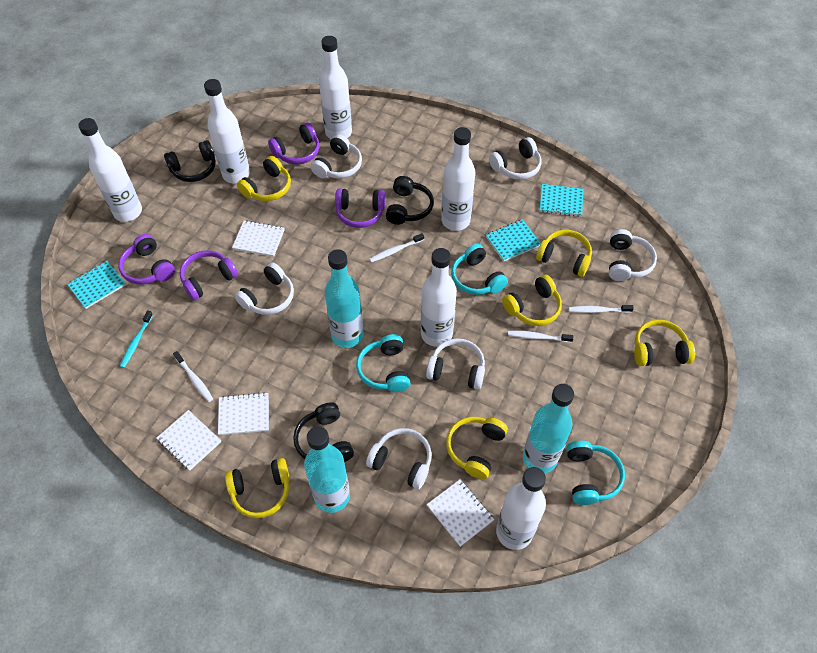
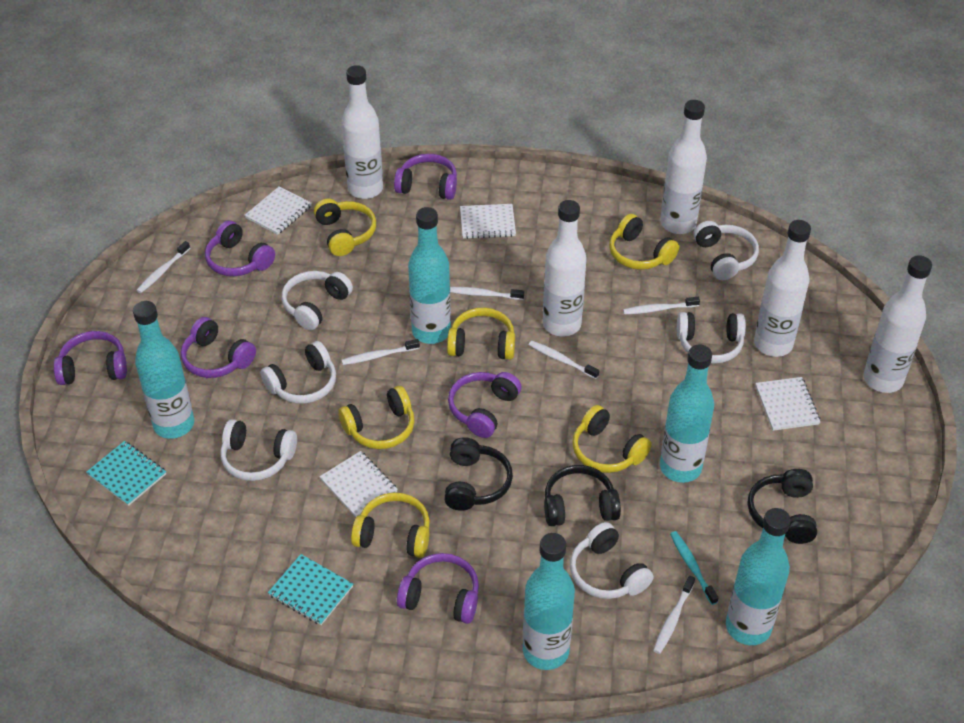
purple headphones: 4 -> 6
turquoise bottle: 3 -> 5
turquoise headphones: 3 -> 0
turquoise notebook: 3 -> 2
white bottle: 6 -> 5
white toothbrush: 4 -> 6

